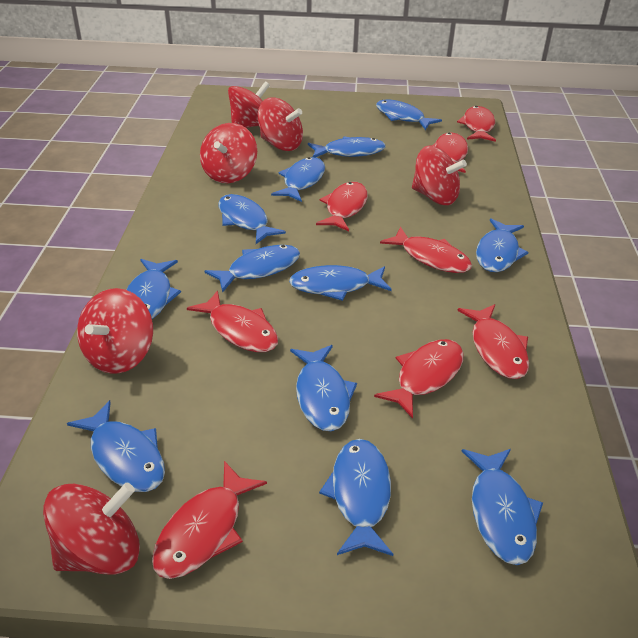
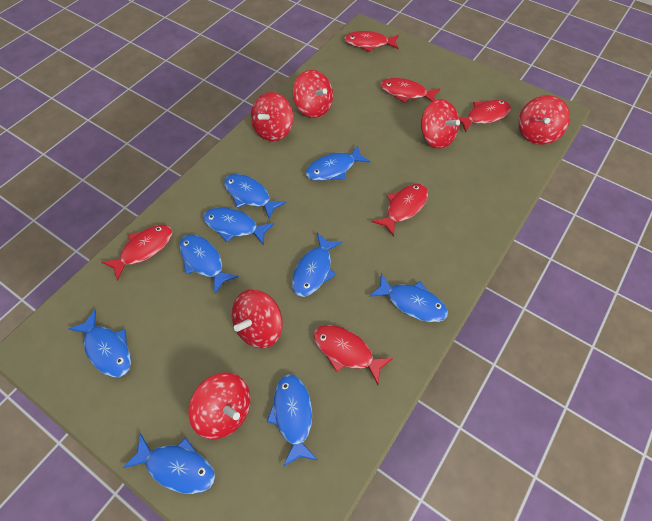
blue fish: 12 -> 9
red fish: 8 -> 6

